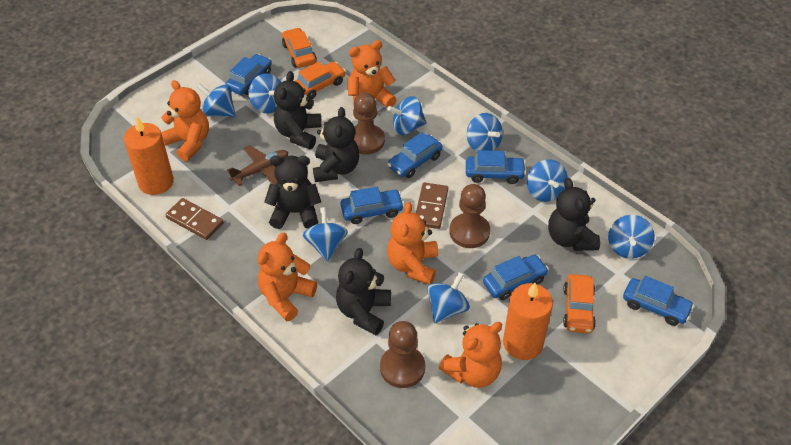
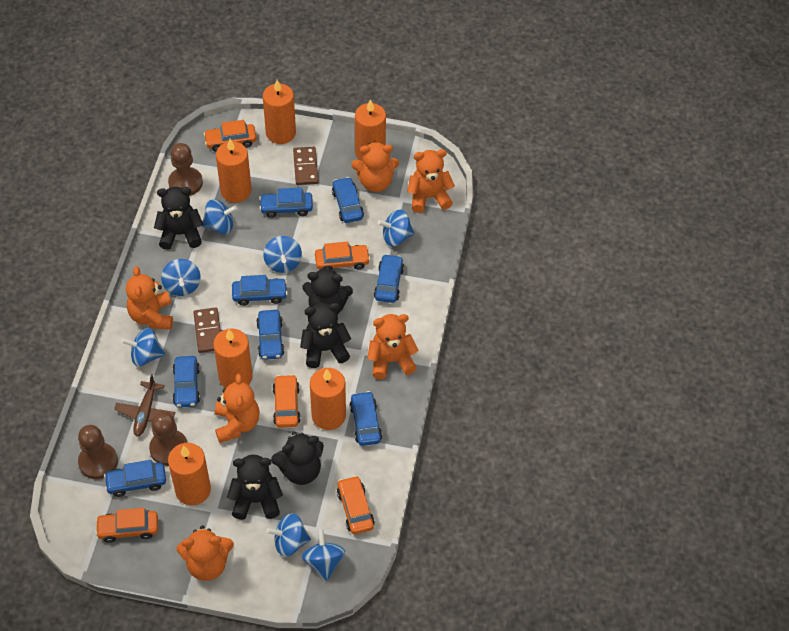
blue car: 6 -> 8
blue spinning top: 8 -> 7
orange candle: 2 -> 6
orange car: 3 -> 5
orange teddy bear: 5 -> 6

